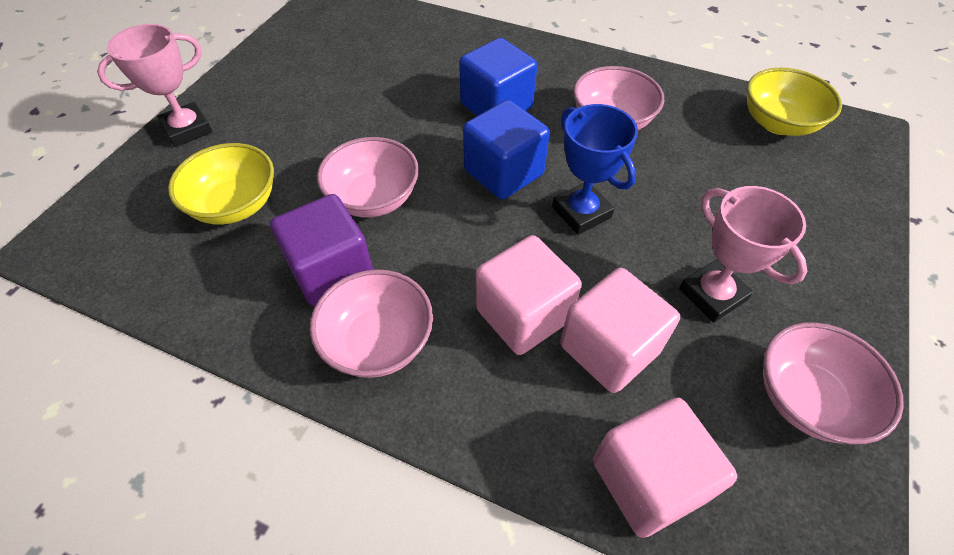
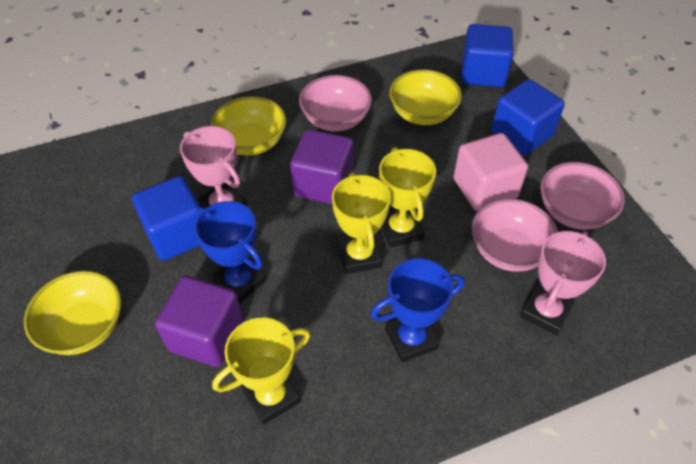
blue cube: 2 -> 3
blue trophy: 1 -> 2
pink bowl: 4 -> 3
pink cube: 3 -> 1
purple cube: 1 -> 2
yellow bowl: 2 -> 3
yellow trophy: 0 -> 3

